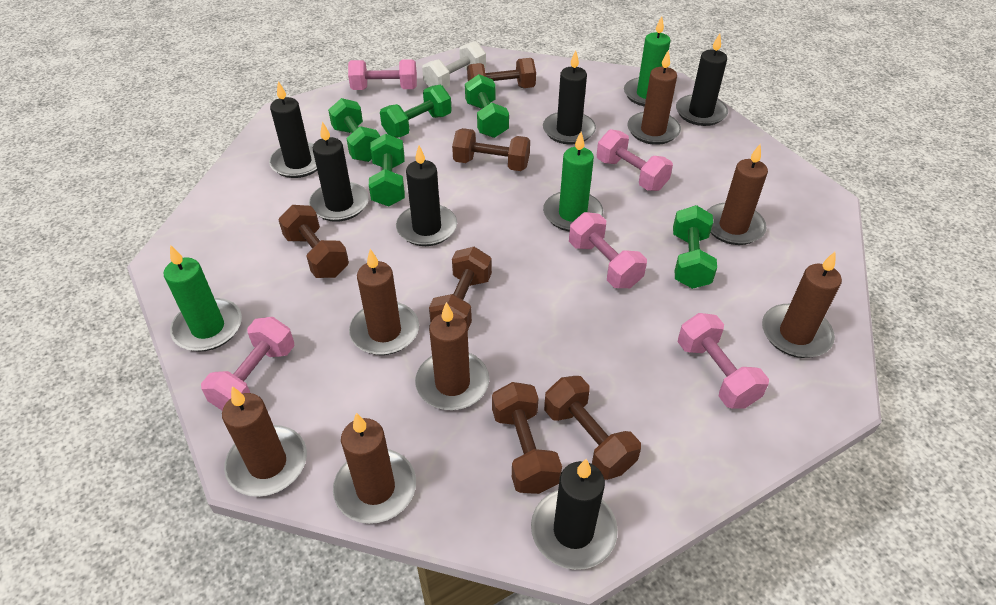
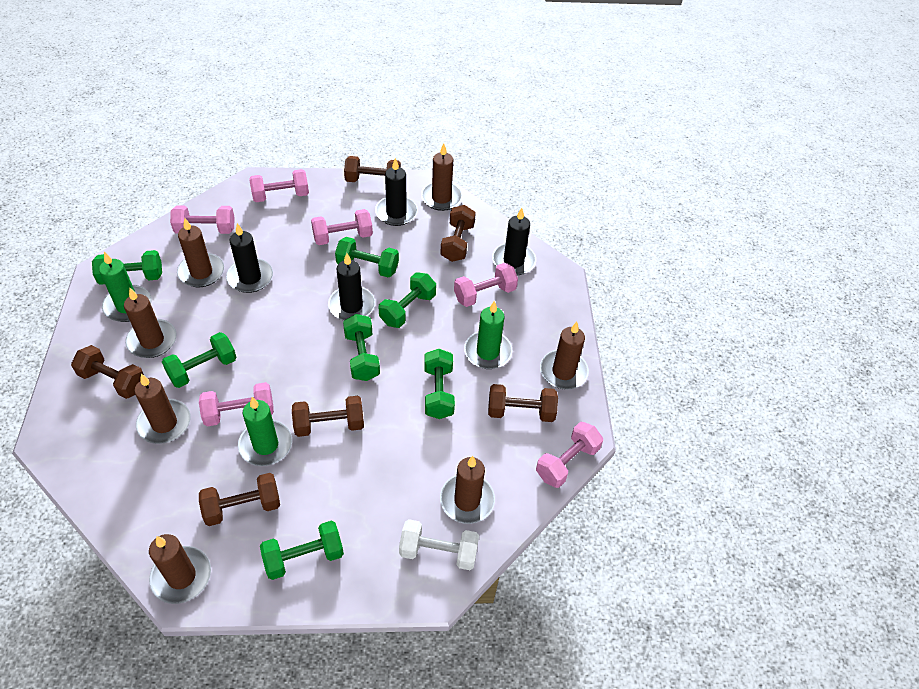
black candle: 6 -> 4
green dumbbell: 5 -> 7
pink dumbbell: 5 -> 6

